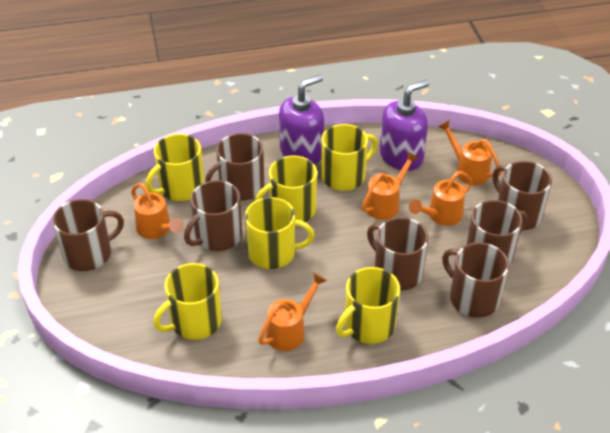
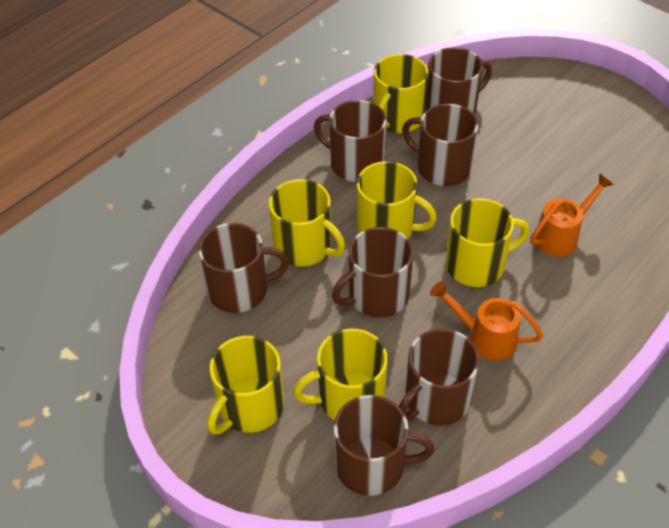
orange watering can: 5 -> 2
purple soap dispenser: 2 -> 0

